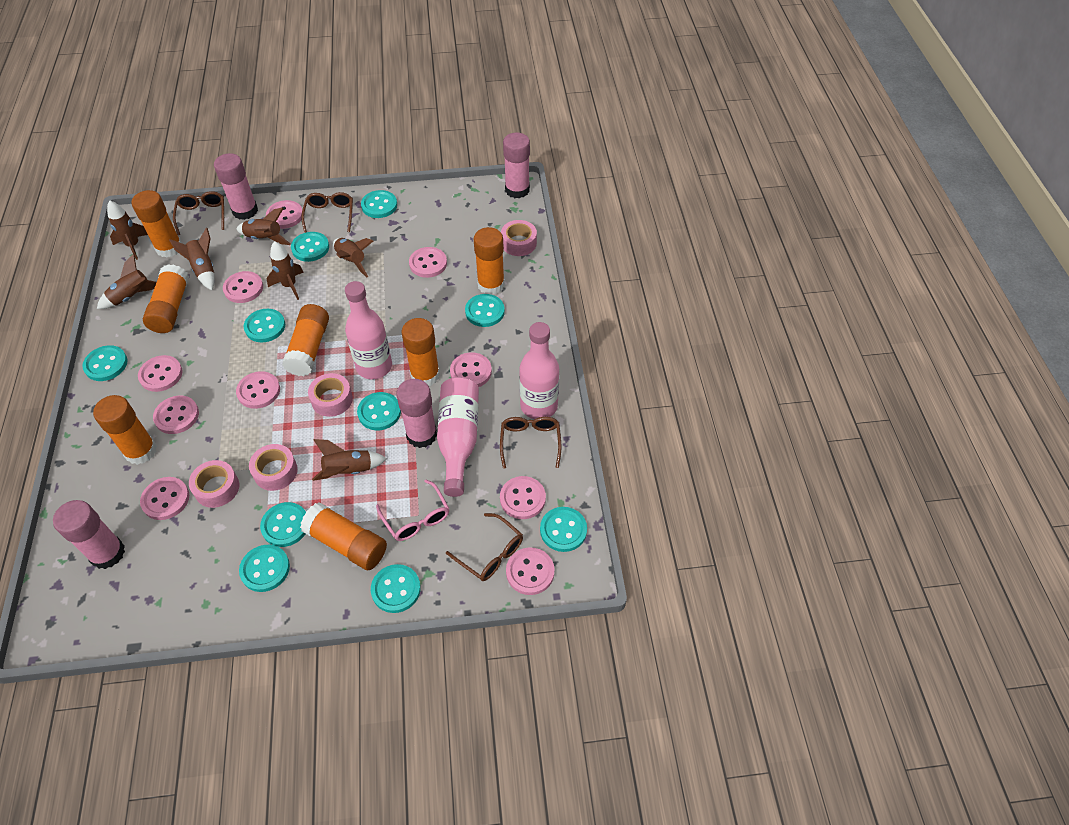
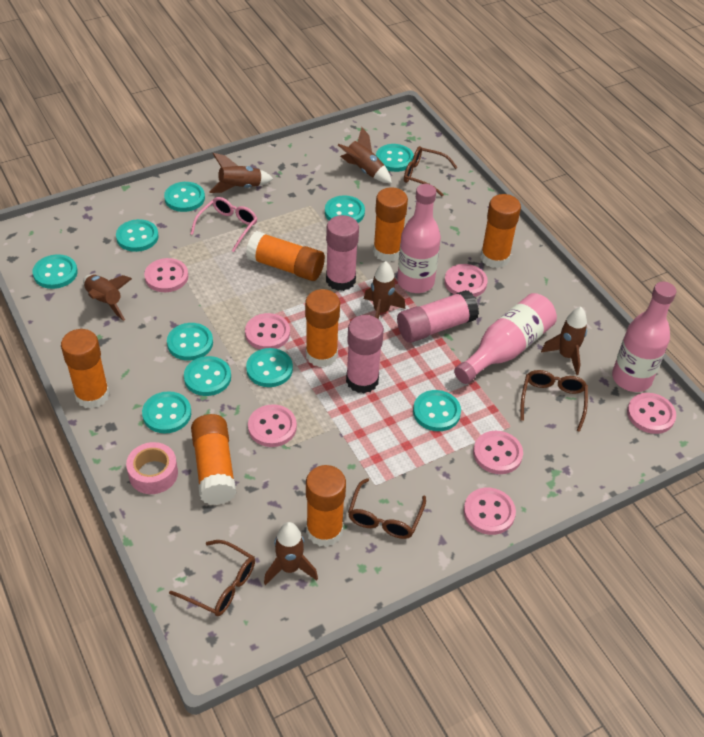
brown rocket: 7 -> 6
pink button: 10 -> 7
pink glue stick: 4 -> 3
pink tape: 4 -> 1

